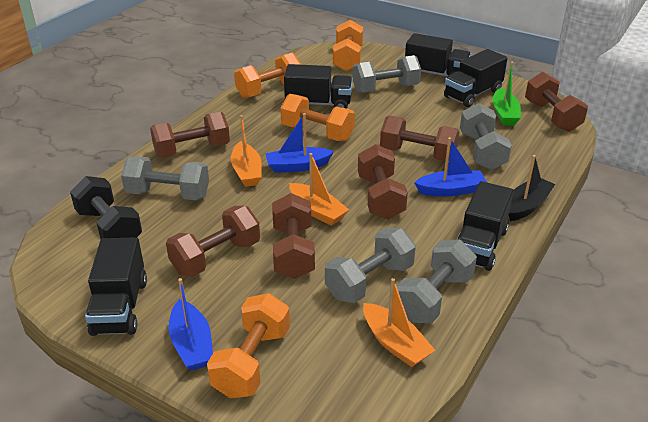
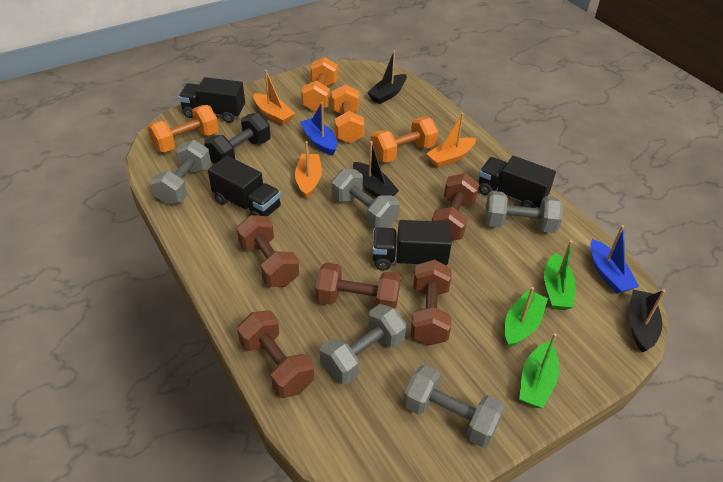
black boat: 1 -> 3
black truck: 5 -> 4
blue boat: 3 -> 2
brown dumbbell: 6 -> 5
green boat: 1 -> 3

